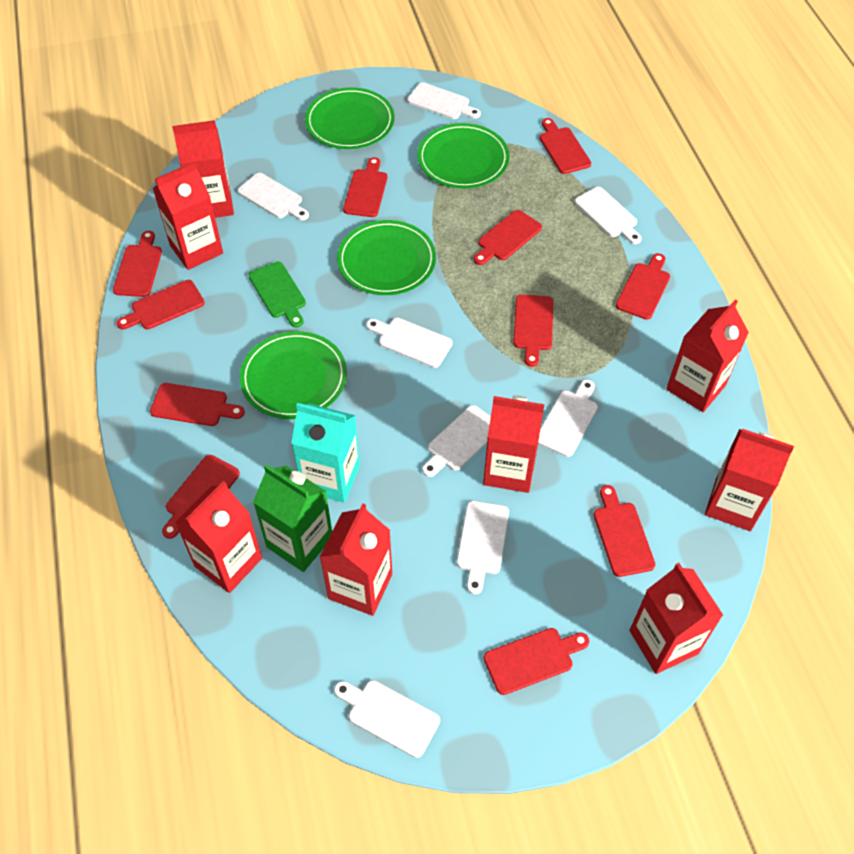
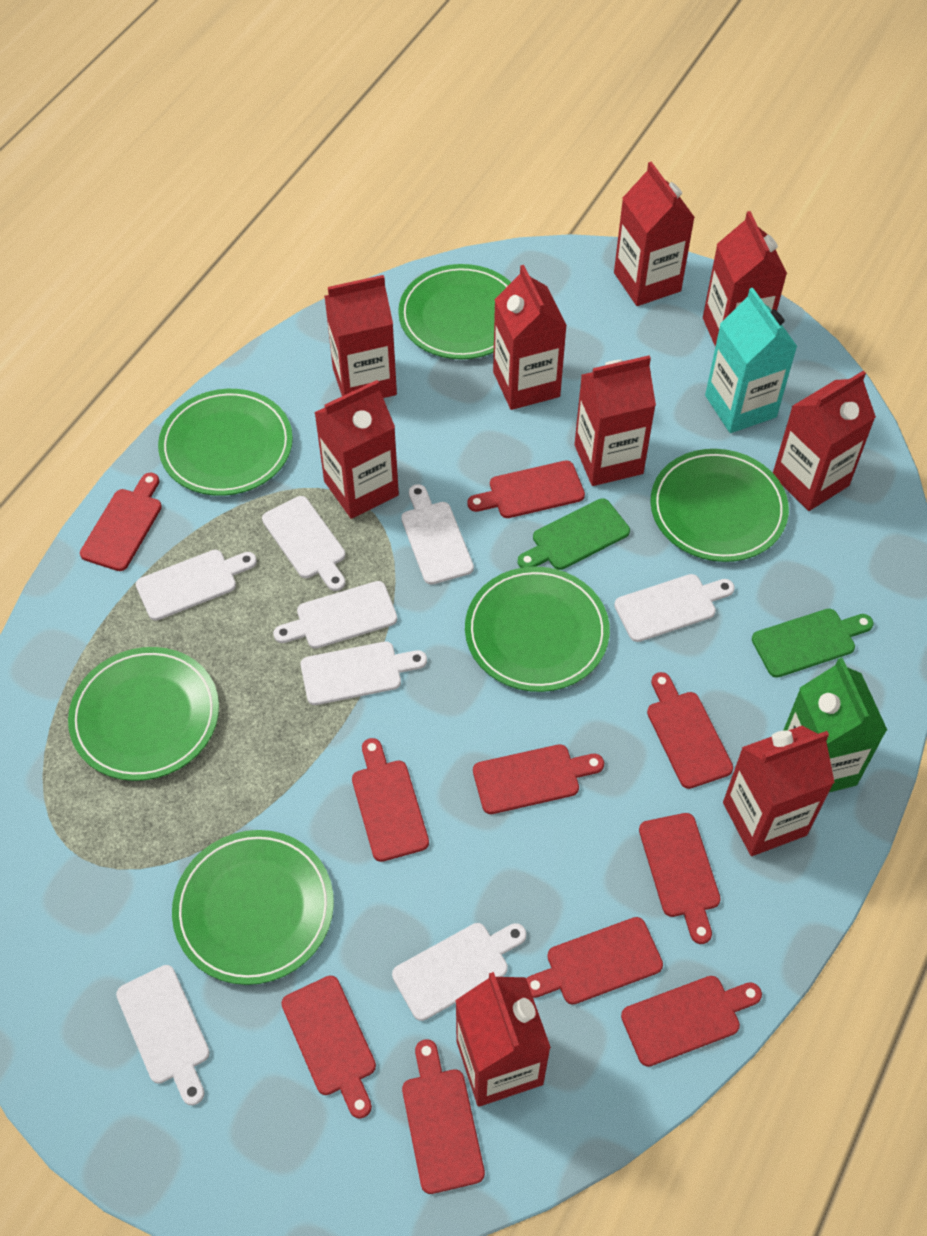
green cutting board: 1 -> 2
green plate: 4 -> 6
red carton: 8 -> 9
red cutting board: 11 -> 10

